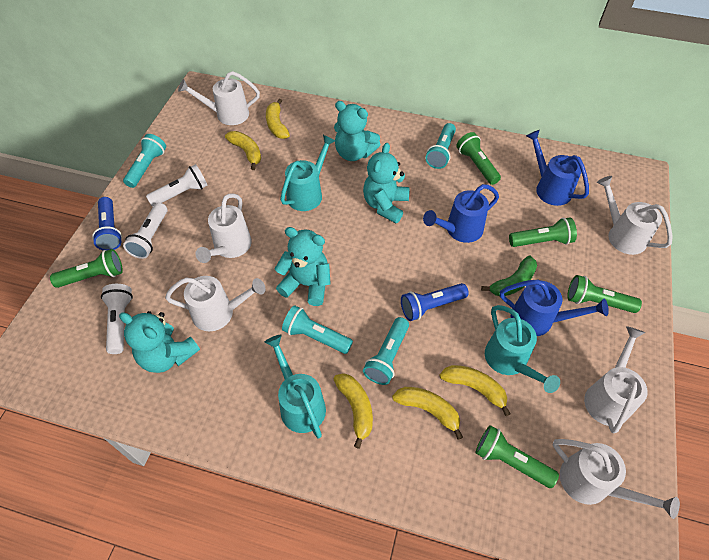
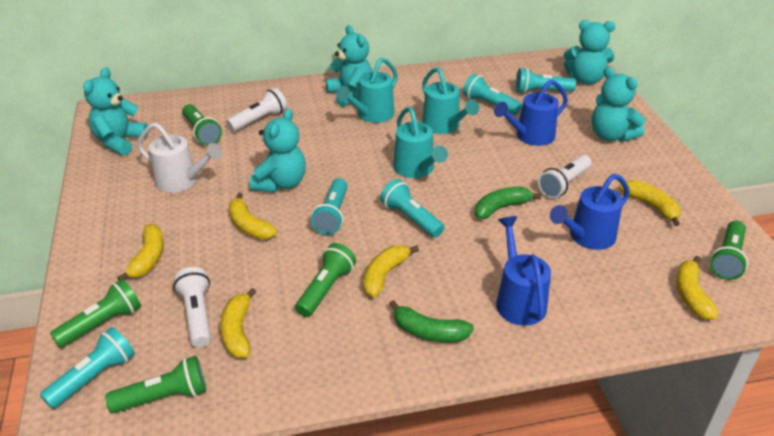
blue flashlight: 2 -> 0
green banana: 1 -> 2
turquoise flashlight: 4 -> 5
turquoise teddy bear: 4 -> 5
white watering can: 6 -> 1
yellow banana: 5 -> 6

